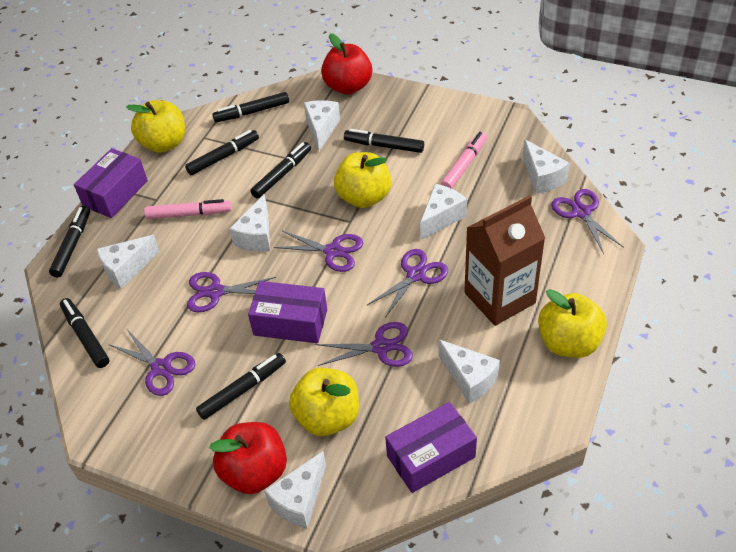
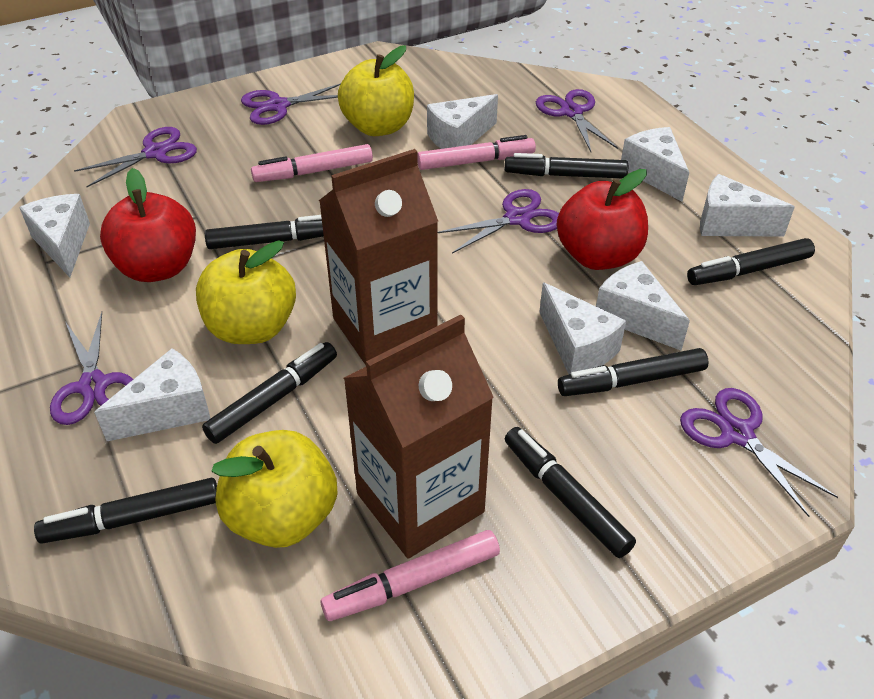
brown carton: 1 -> 2
pink marker: 2 -> 3
purple box: 3 -> 0
yellow apple: 4 -> 3

